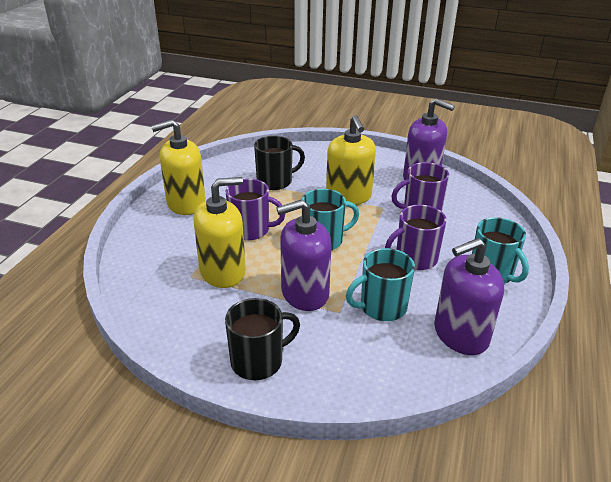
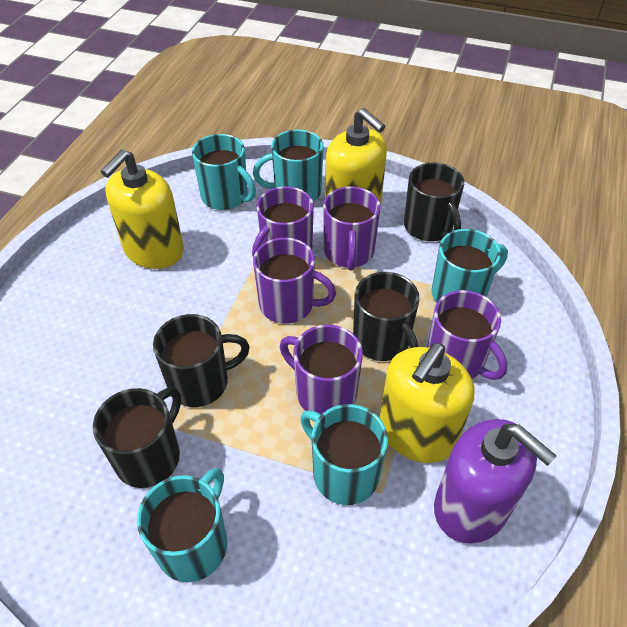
black mug: 2 -> 4
purple mug: 3 -> 5
purple soap dispenser: 3 -> 1
turquoise mug: 3 -> 5

